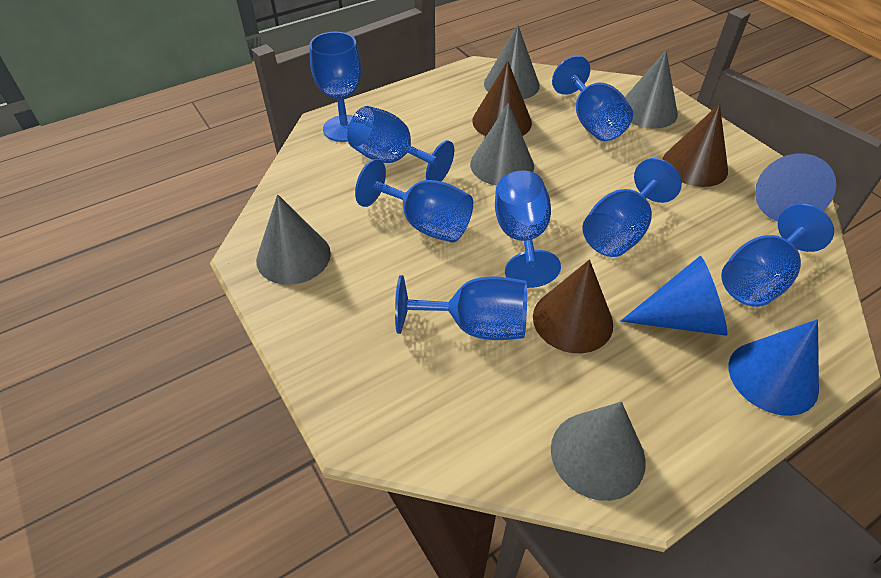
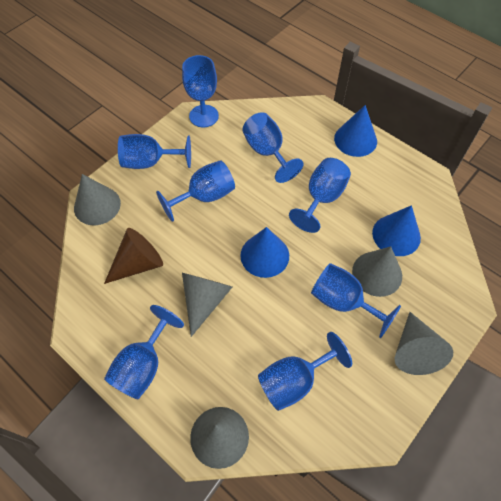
brown cone: 3 -> 1

